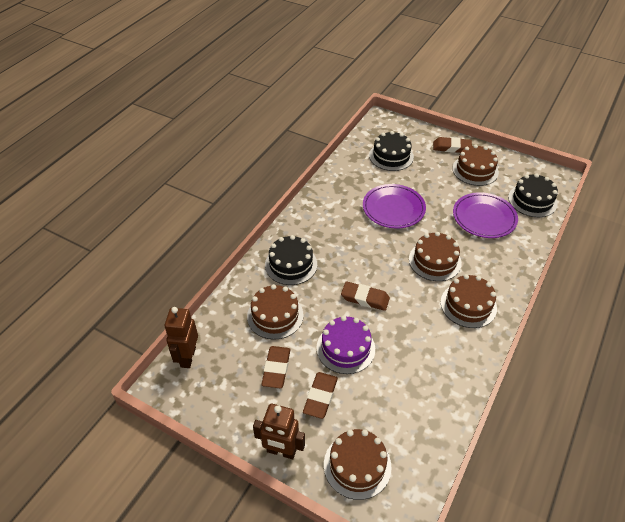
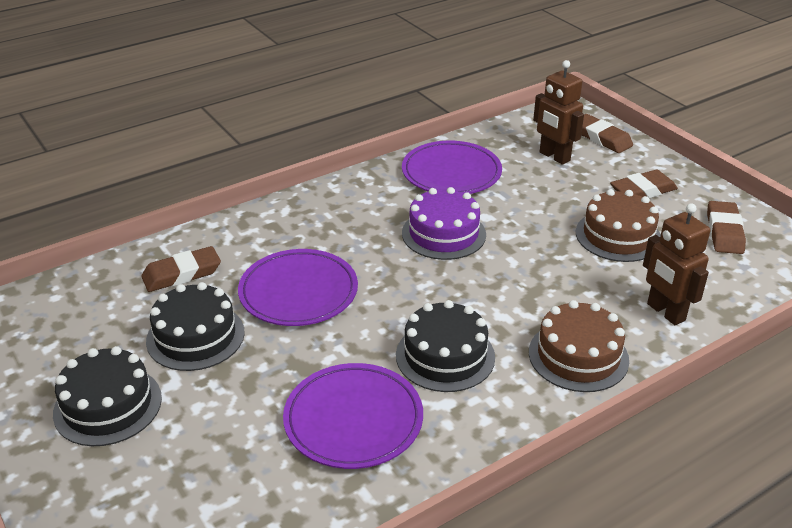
brown cake: 5 -> 2
purple plate: 2 -> 3

